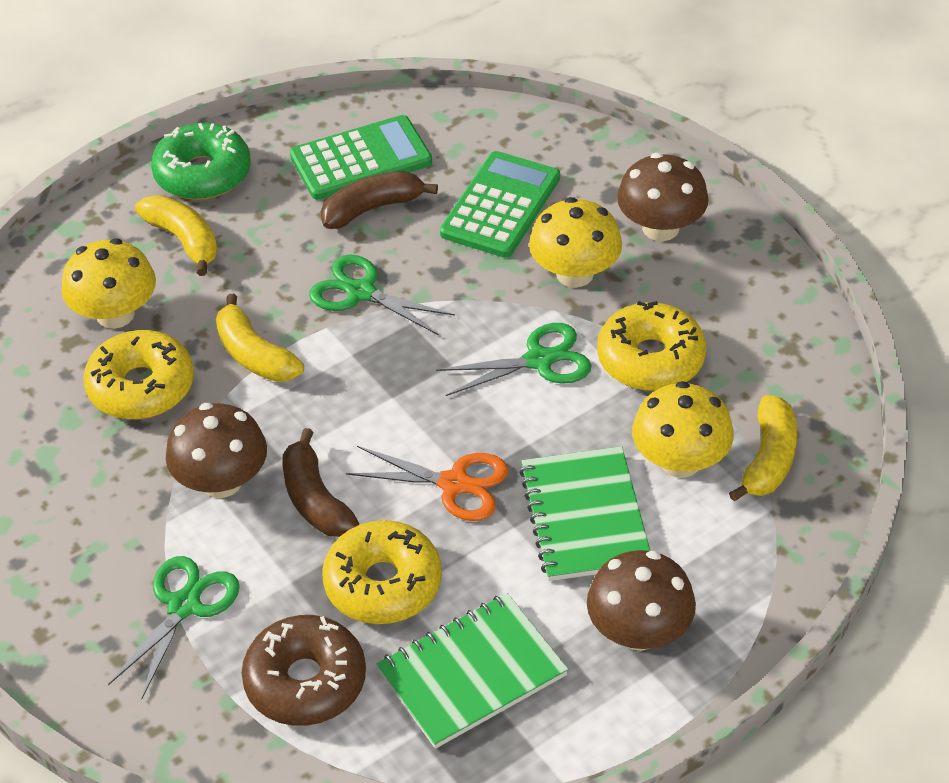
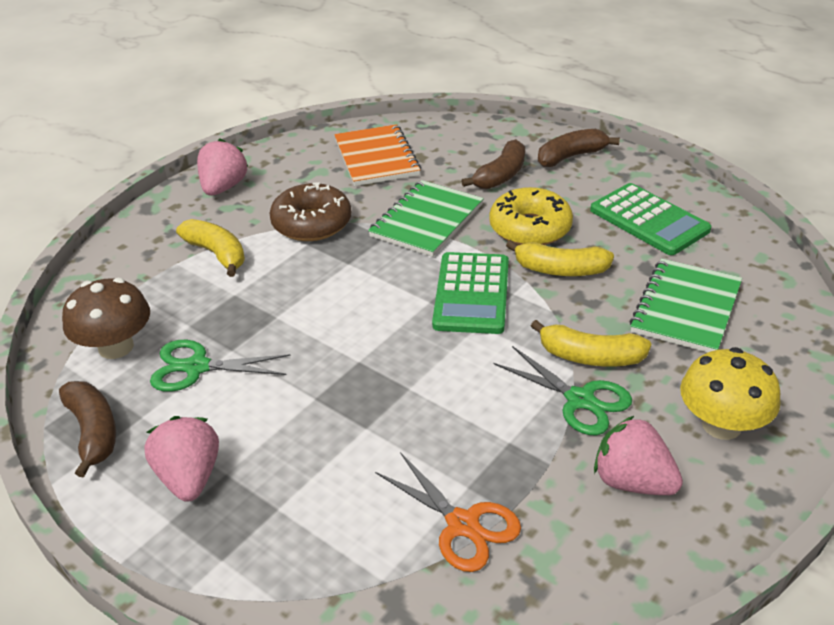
brown banana: 2 -> 3
brown mushroom: 3 -> 1
green donut: 1 -> 0
green scissors: 3 -> 2
orange notebook: 0 -> 1
pink strawberry: 0 -> 3
yellow donut: 3 -> 1
yellow mushroom: 3 -> 1

